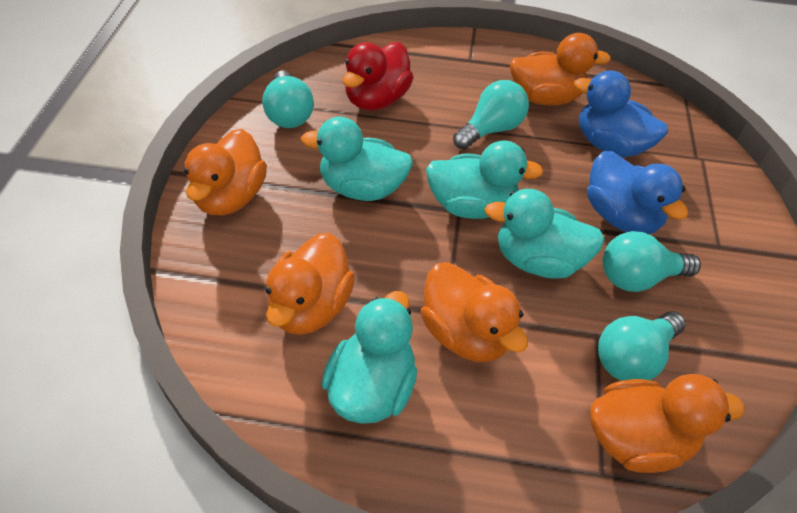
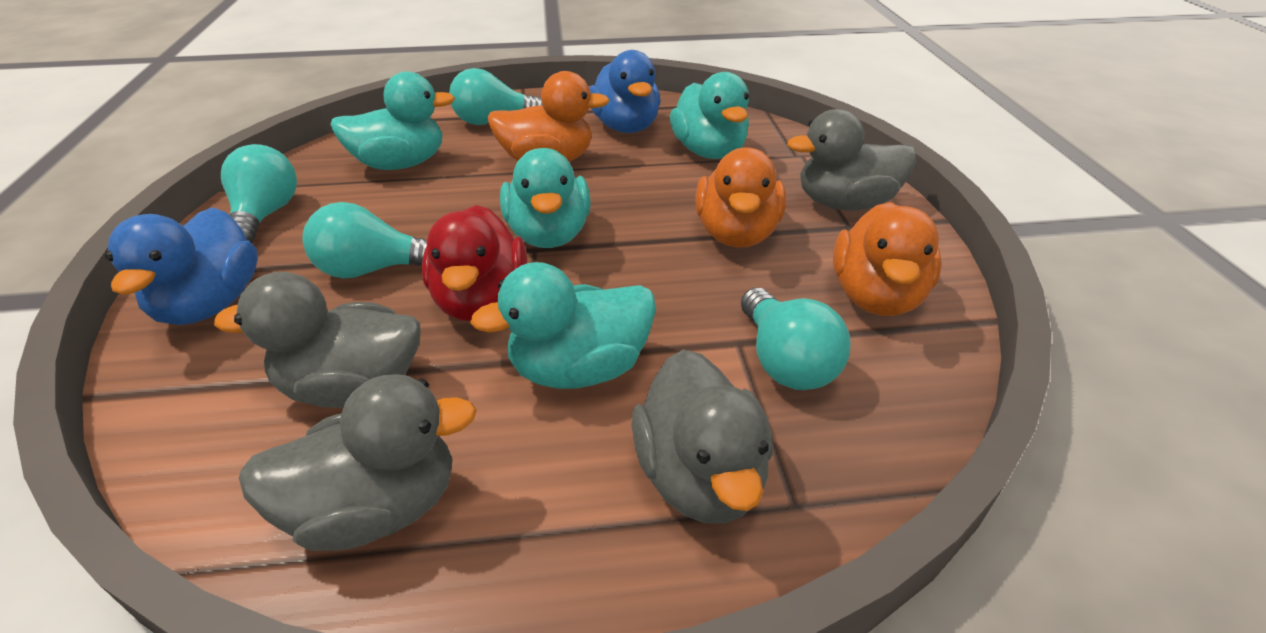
grey duck: 0 -> 4
orange duck: 5 -> 3

